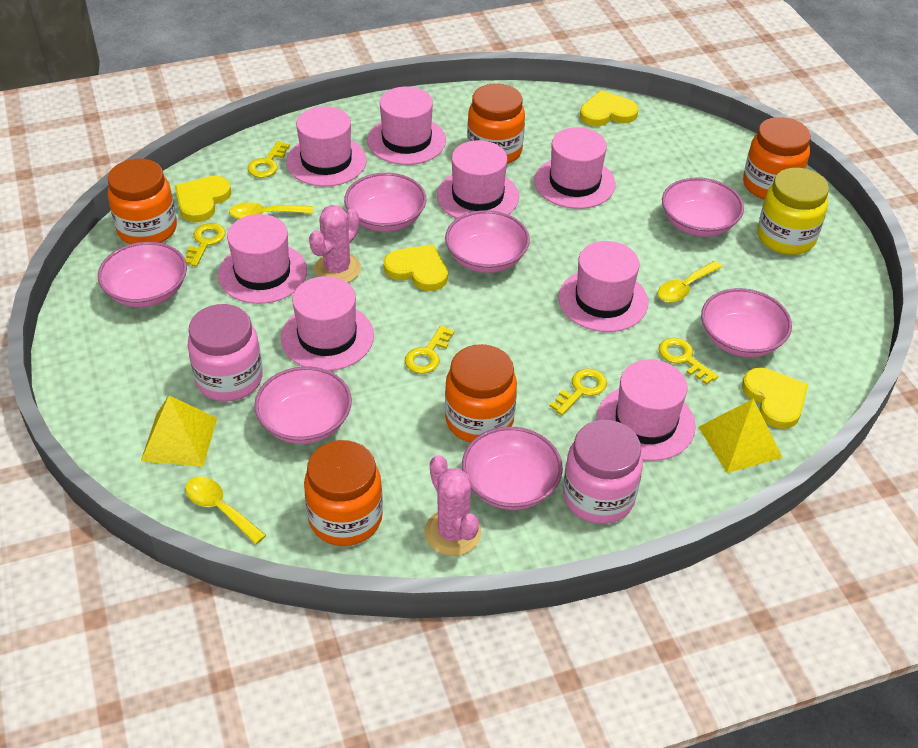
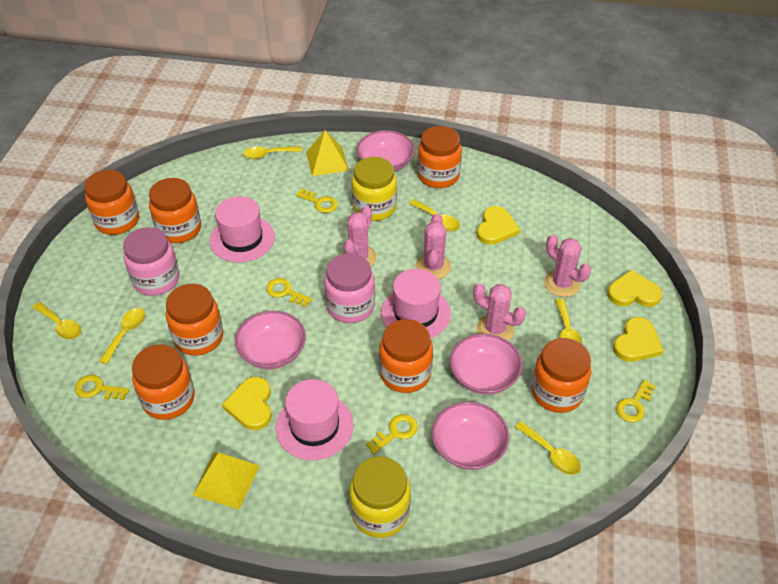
orange jar: 5 -> 7
pink bowl: 7 -> 4
pink cactus: 2 -> 4
pink hat: 8 -> 3
yellow jar: 1 -> 2
yellow spoon: 3 -> 6

